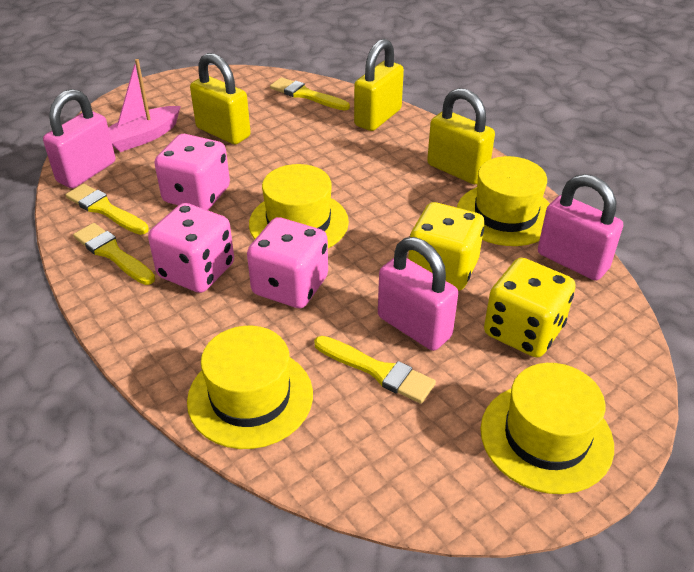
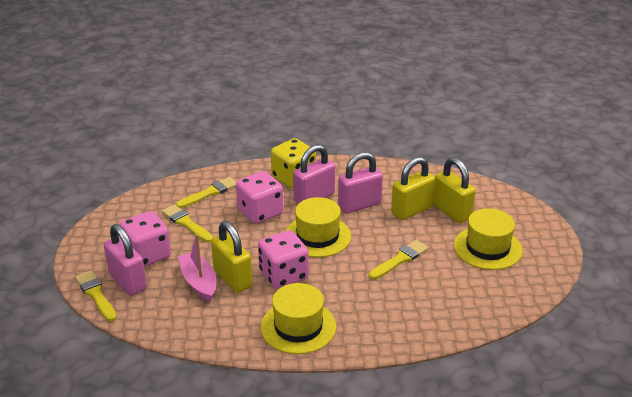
yellow dice: 2 -> 1
yellow hat: 4 -> 3

